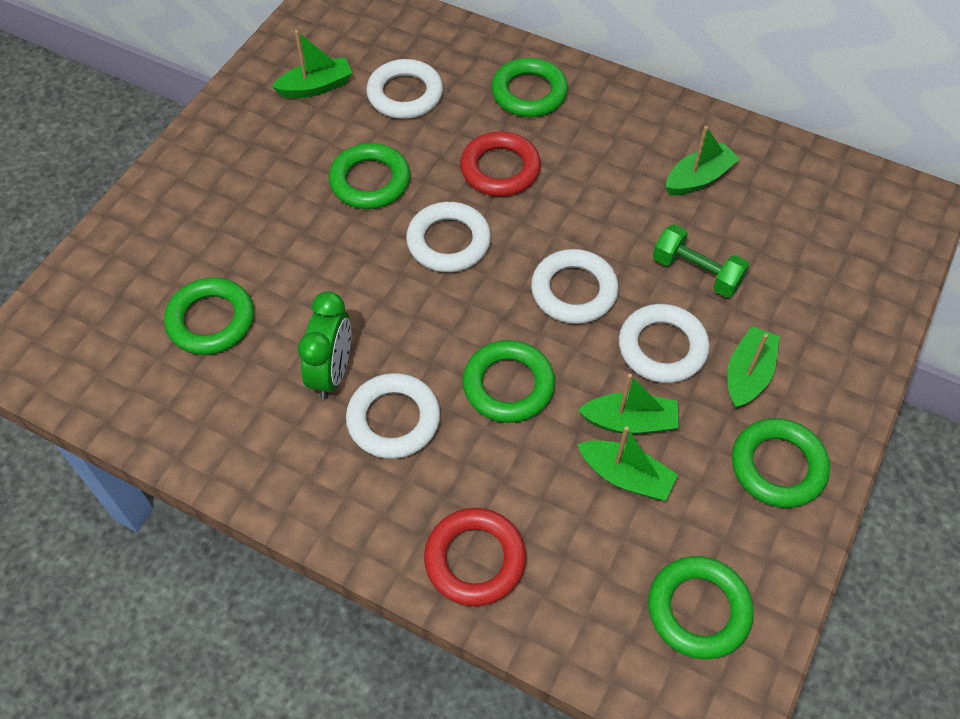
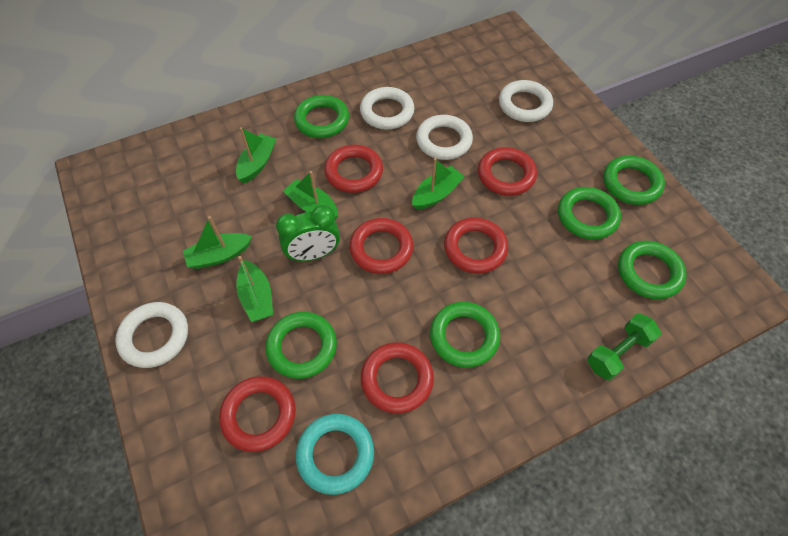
red ring: 2 -> 6
turquoise ring: 0 -> 1
white ring: 5 -> 4

